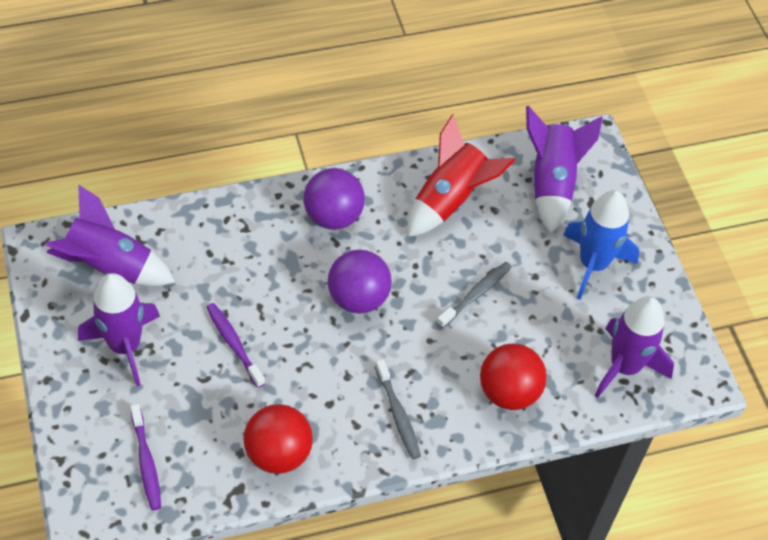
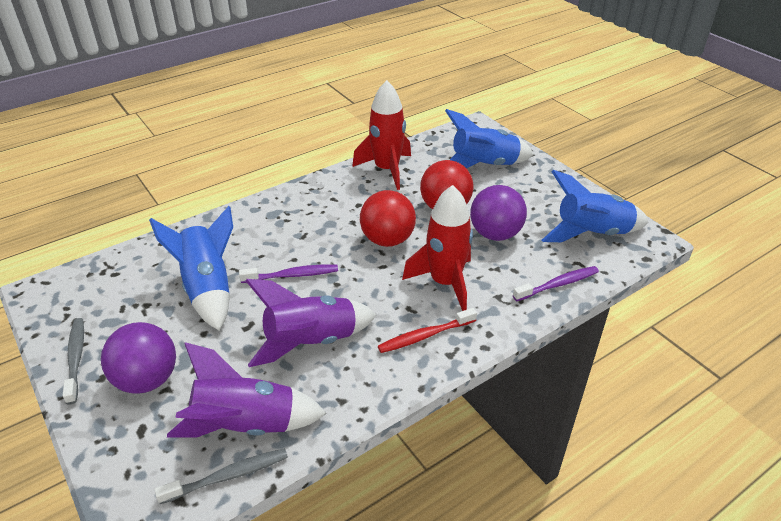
blue rocket: 1 -> 3
purple rocket: 4 -> 2
red rocket: 1 -> 2
red toothbrush: 0 -> 1

